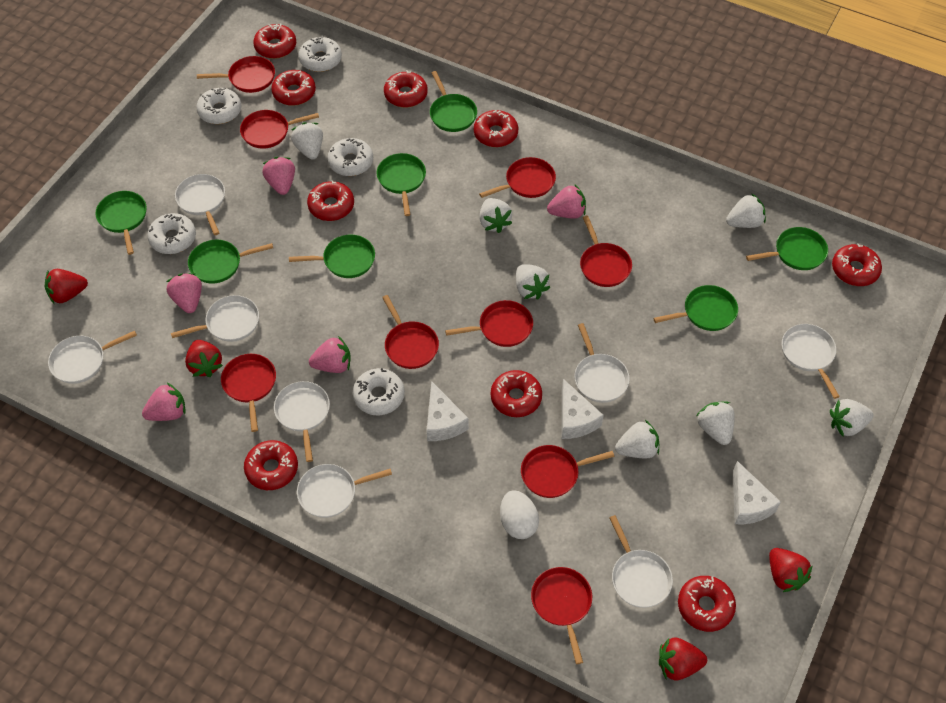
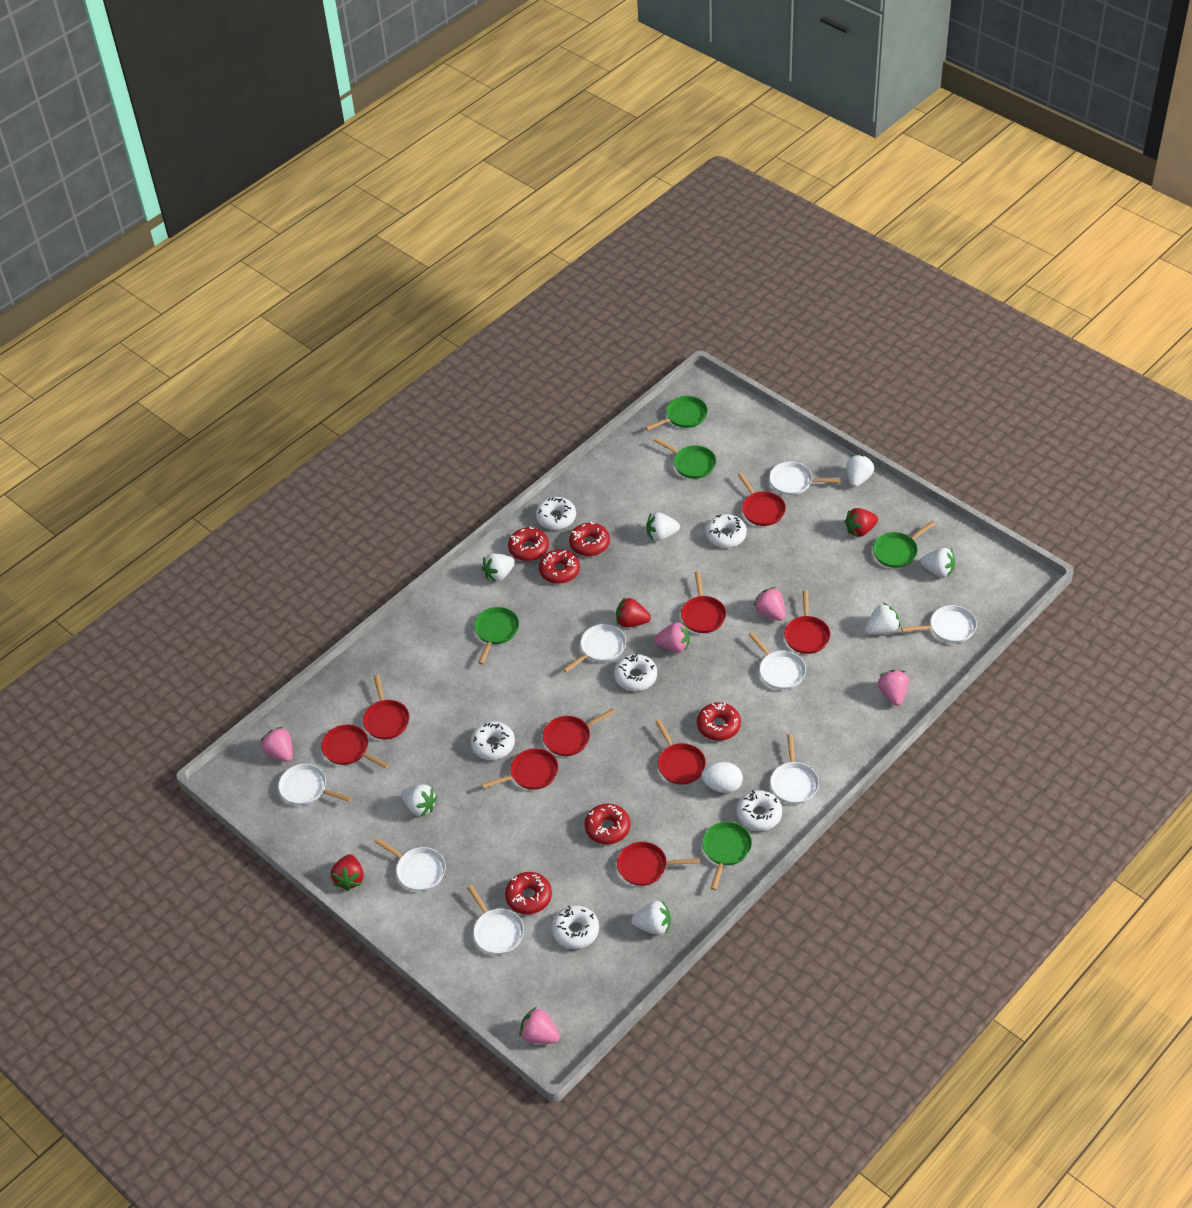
green pan: 7 -> 5
red donut: 9 -> 6
red strawberry: 4 -> 3
white cheese: 3 -> 0
white donut: 5 -> 6

